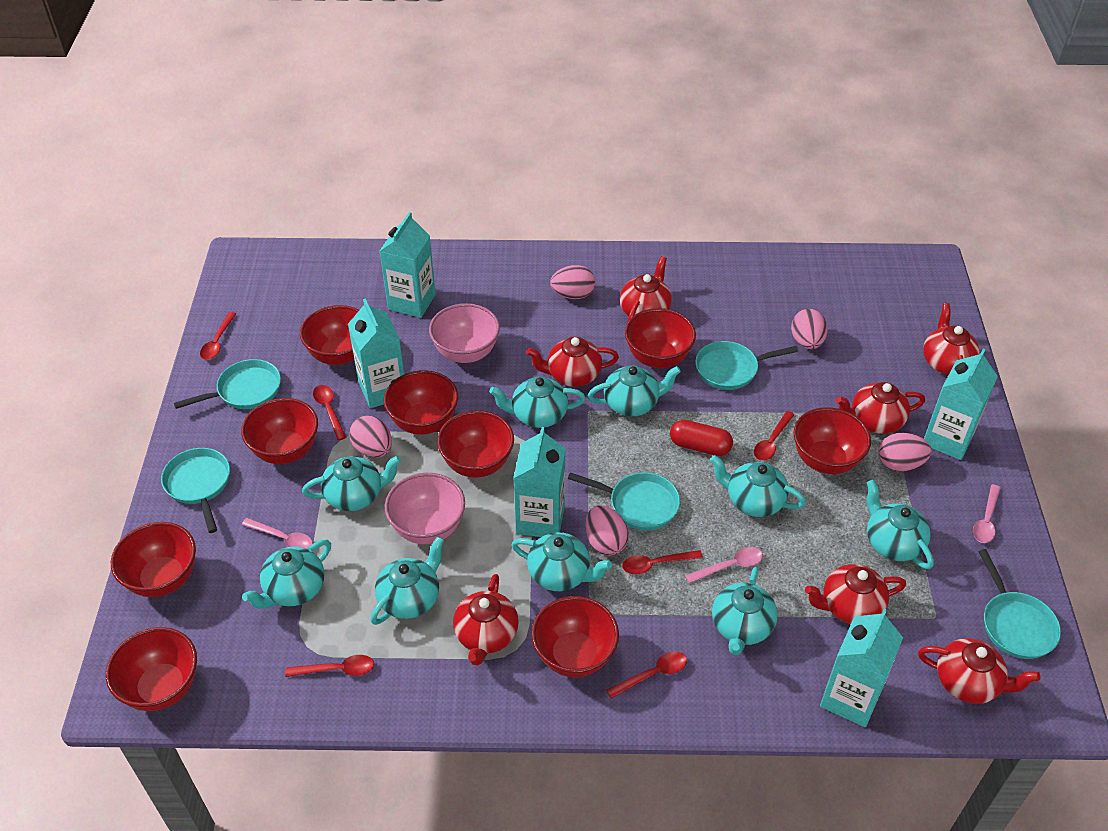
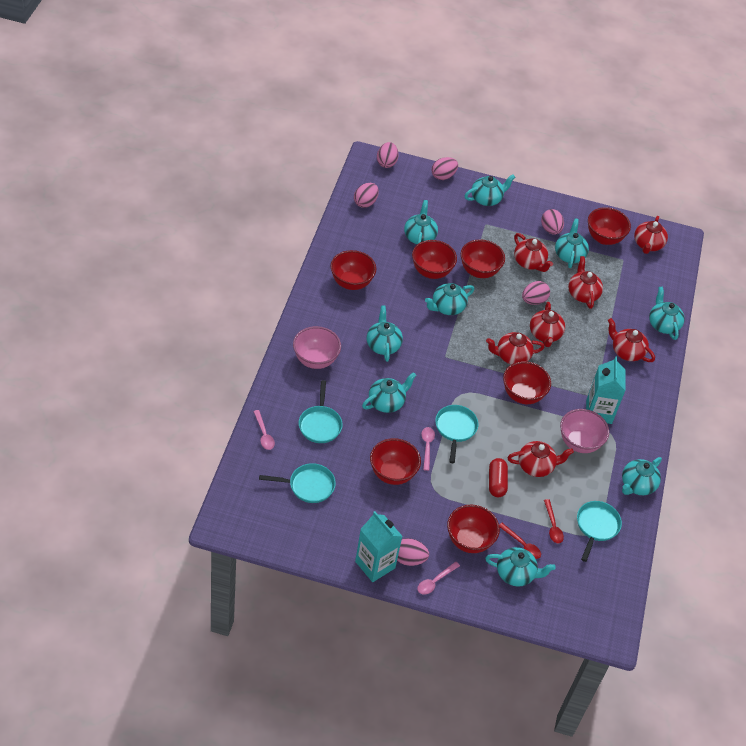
pink egg: 5 -> 6
red bowl: 9 -> 7
red spoon: 6 -> 2
turquoise carton: 5 -> 2
turquoise pan: 5 -> 4

